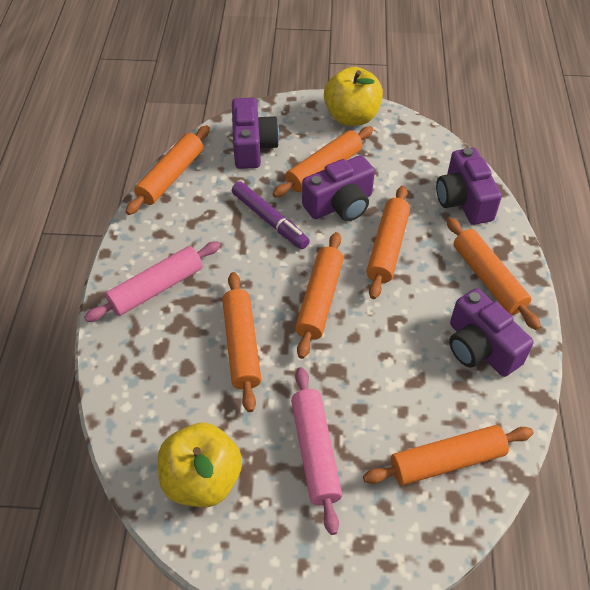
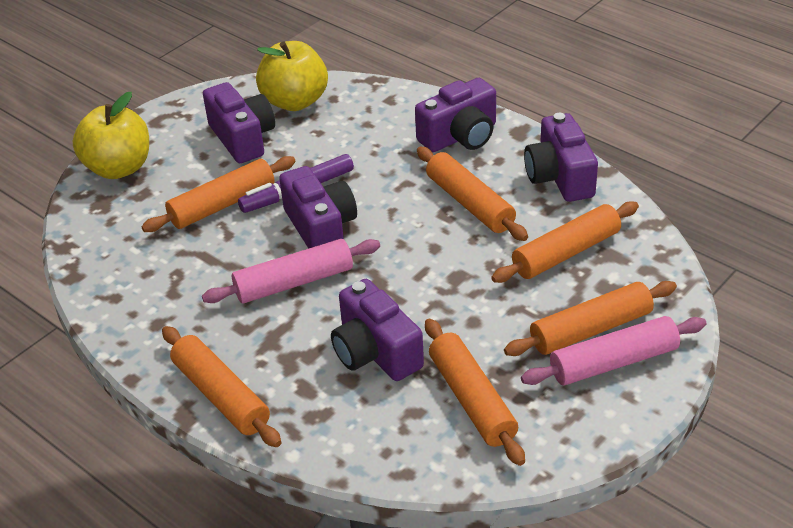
orange rolling pin: 7 -> 6
purple camera: 4 -> 5

